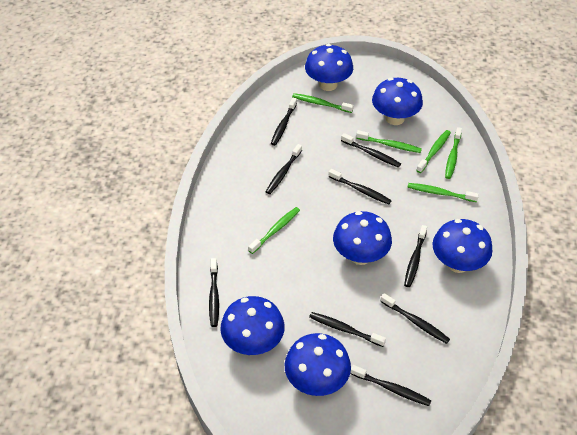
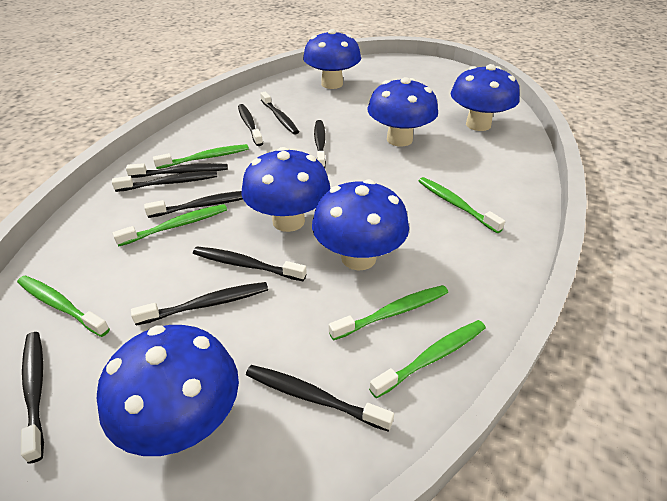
black toothbrush: 9 -> 10

